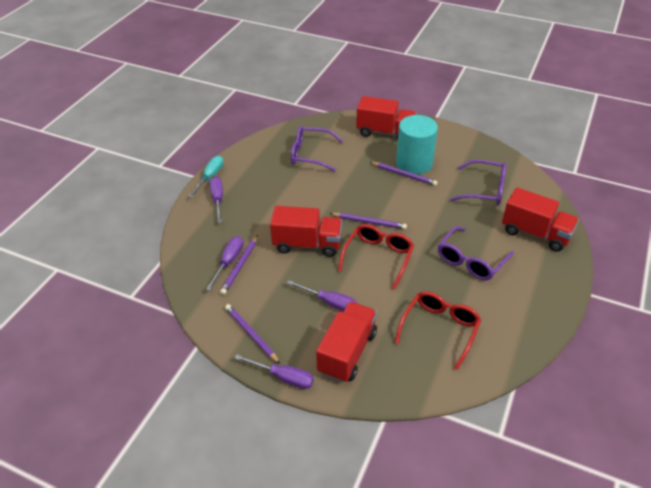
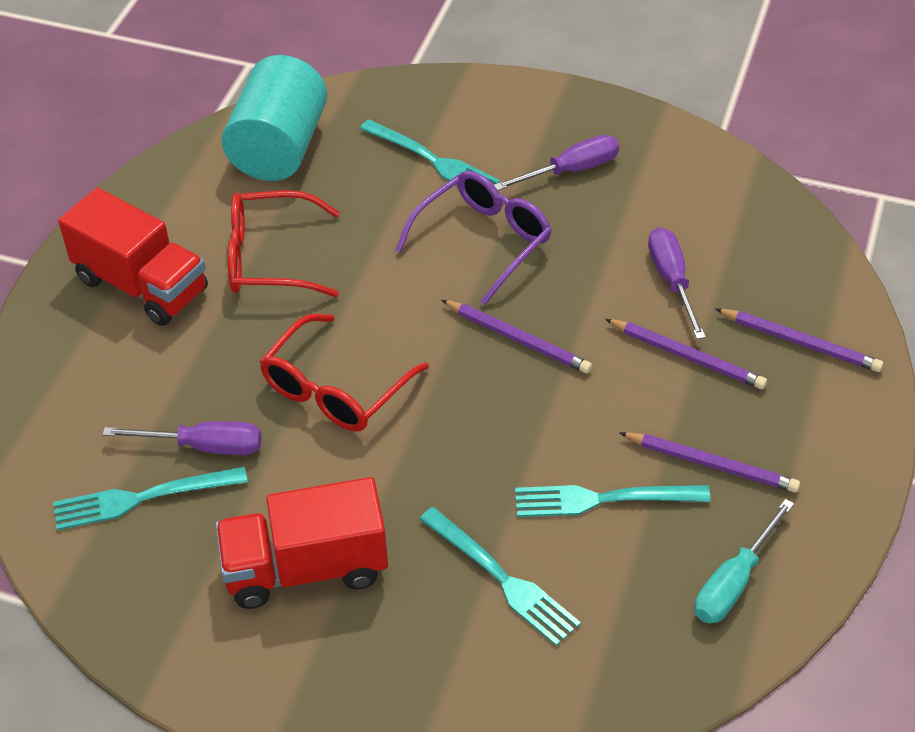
purple glasses: 3 -> 1
purple screwdriver: 4 -> 3
red truck: 4 -> 2
turquoise fork: 0 -> 4

